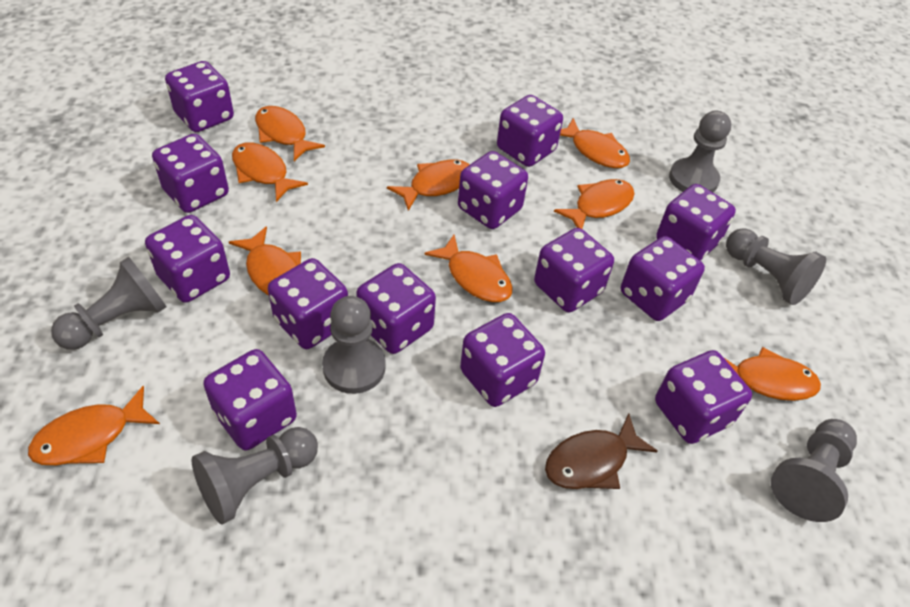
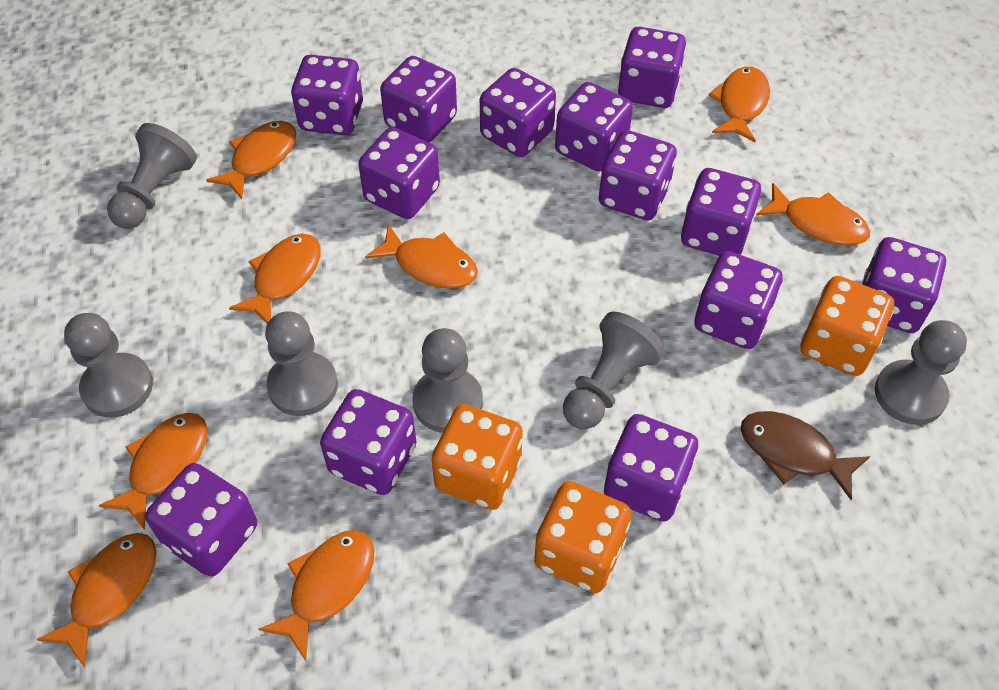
orange dice: 0 -> 3
orange fish: 9 -> 8

